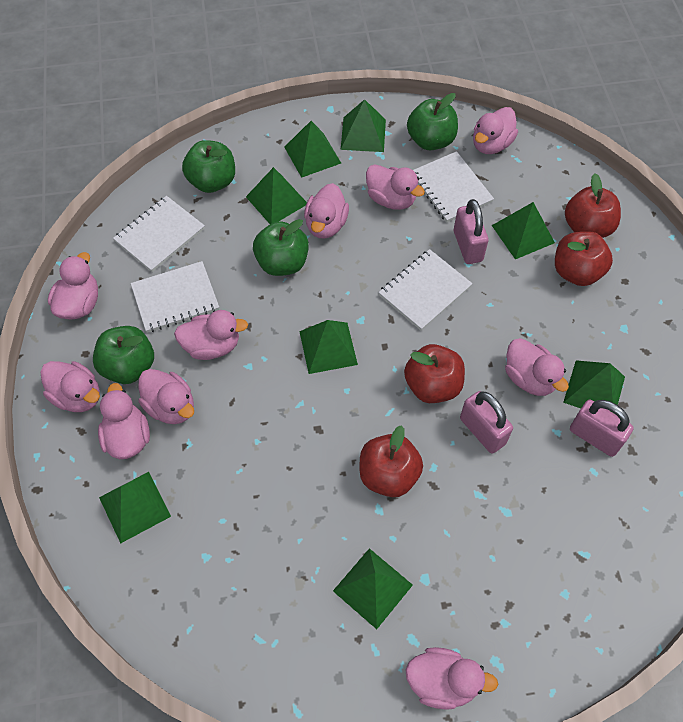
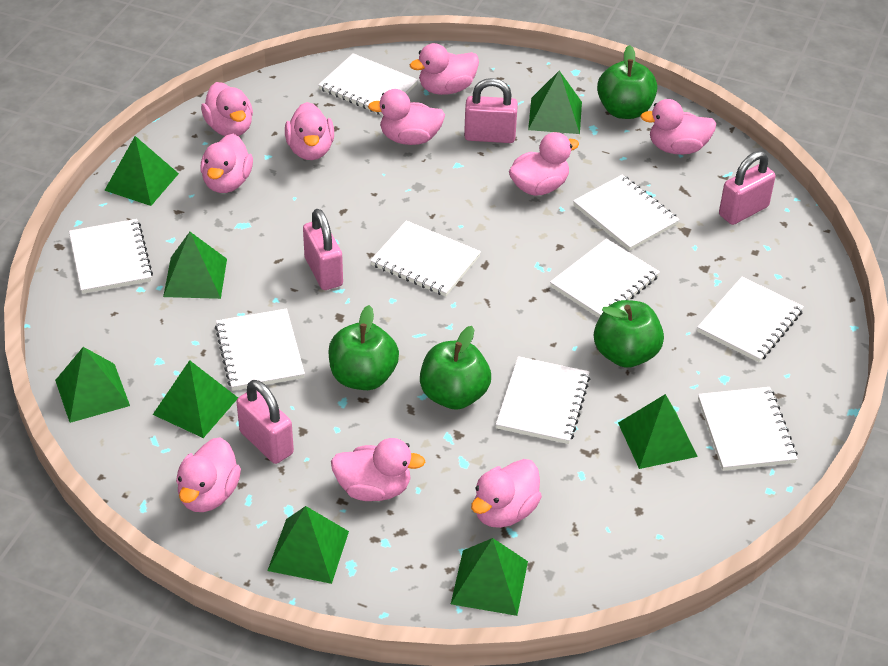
pink padlock: 3 -> 4
red apple: 4 -> 0
white notebook: 4 -> 9

